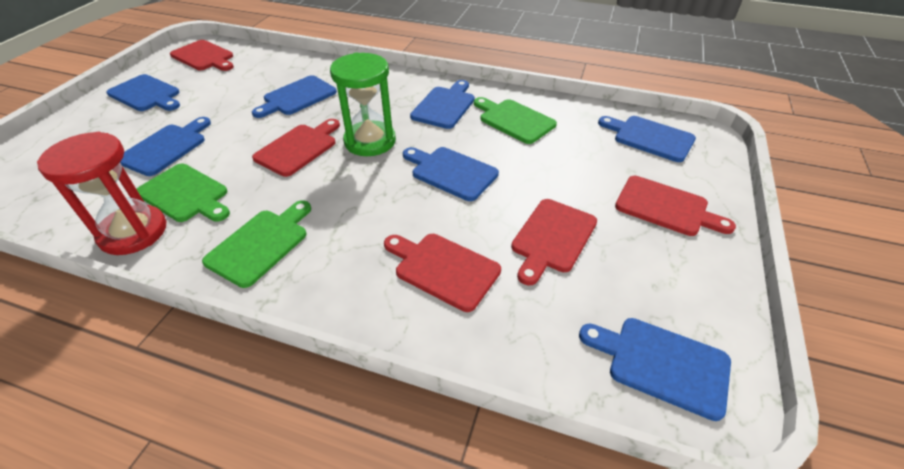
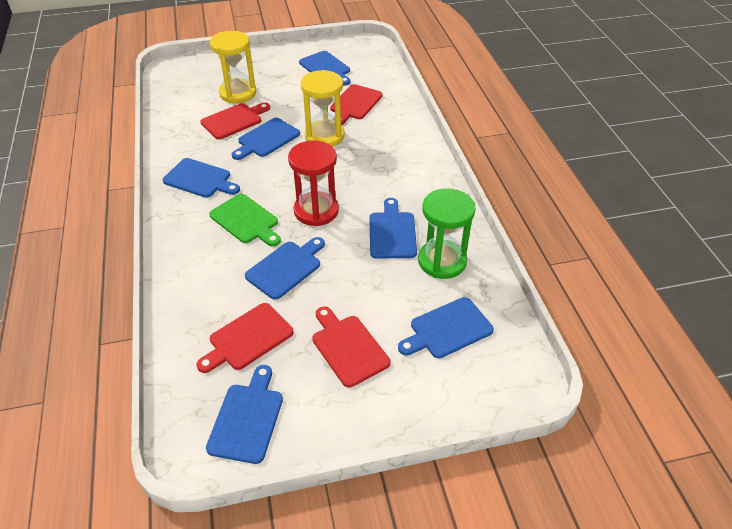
green cutting board: 3 -> 1
red cutting board: 5 -> 4
yellow hourglass: 0 -> 2

